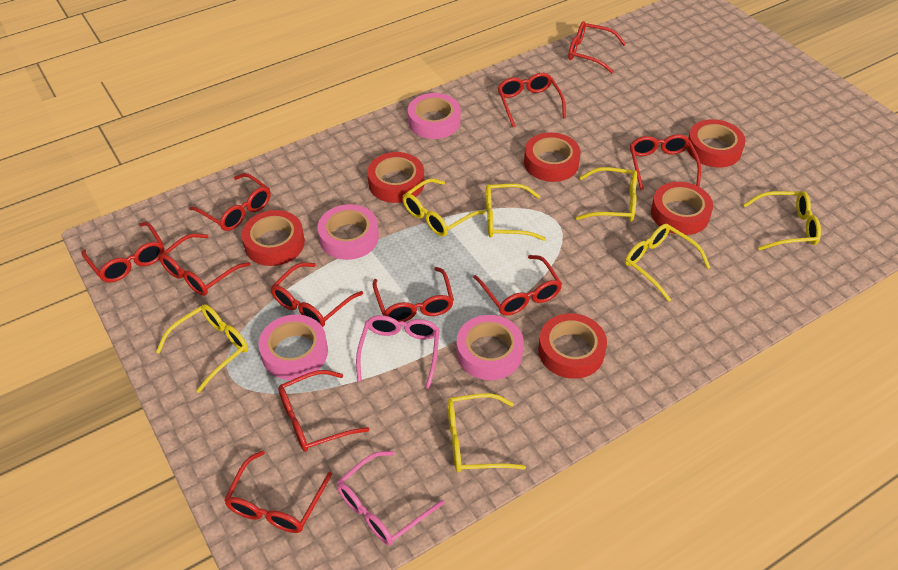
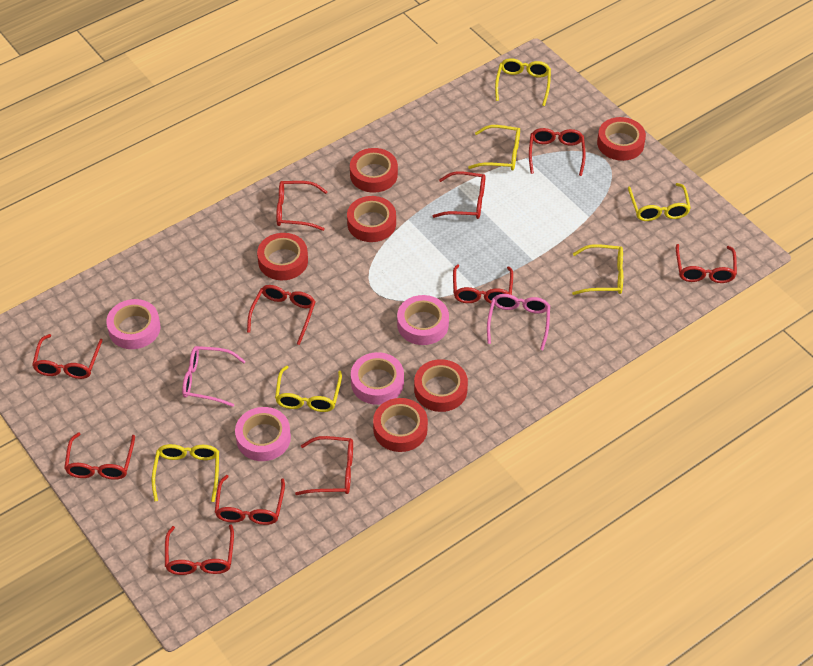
yellow glasses: 7 -> 6

